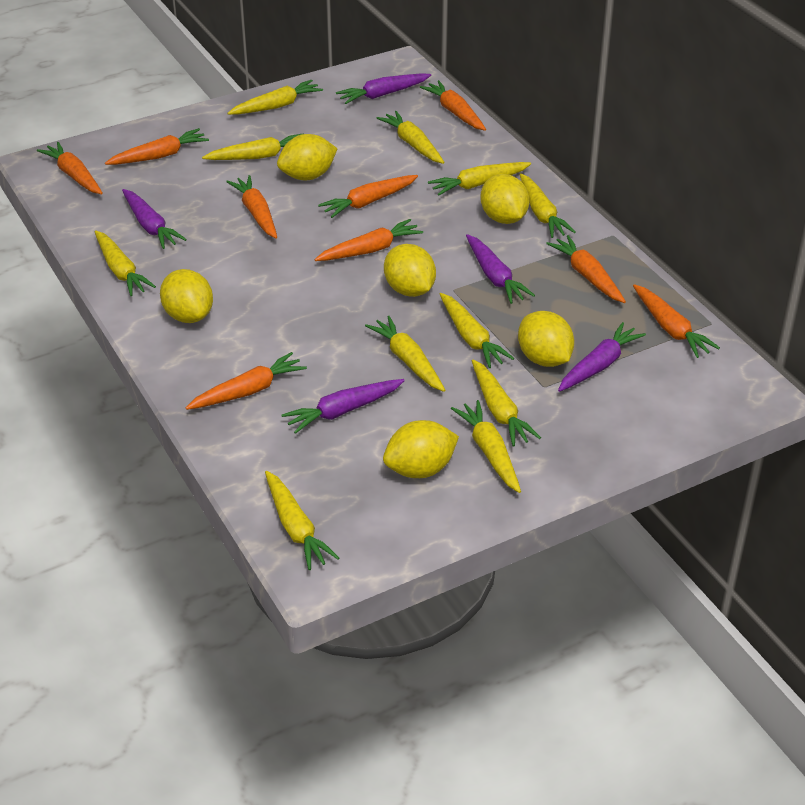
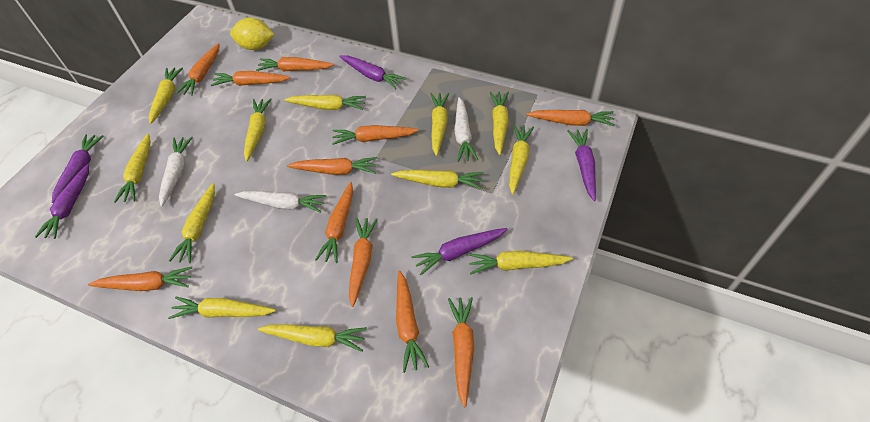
orange carrot: 9 -> 11
white carrot: 0 -> 3
yellow carrot: 11 -> 12
yellow lemon: 6 -> 1

